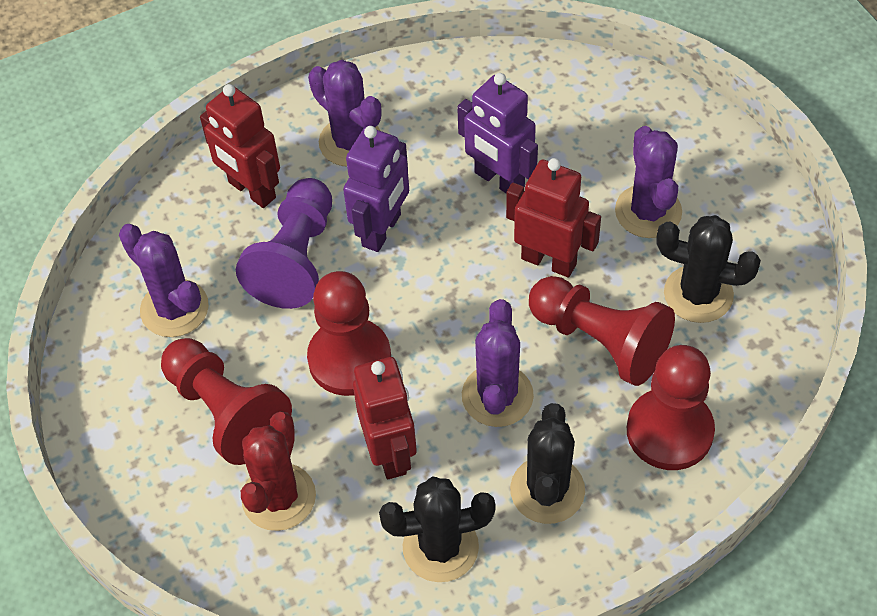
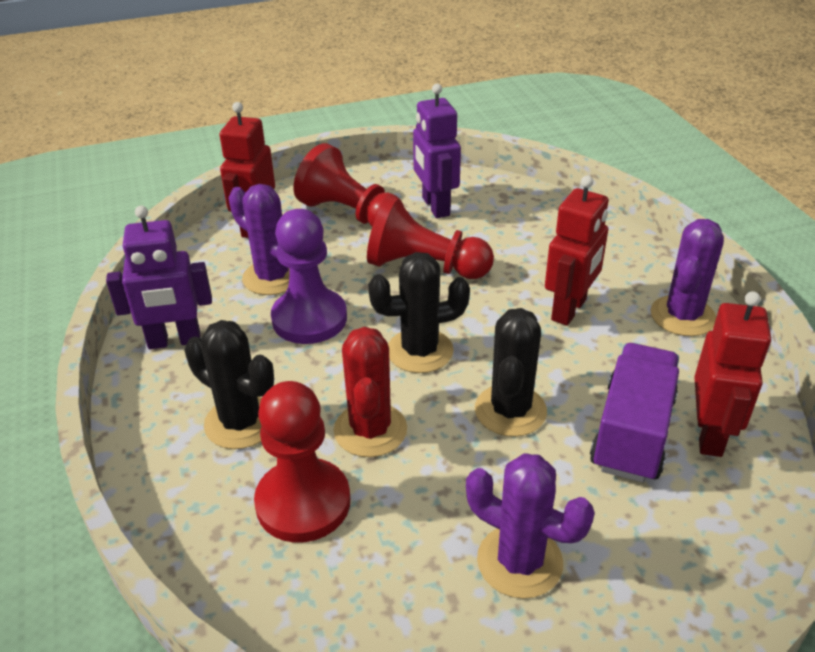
purple cactus: 4 -> 3
purple truck: 0 -> 1
red pawn: 4 -> 3

